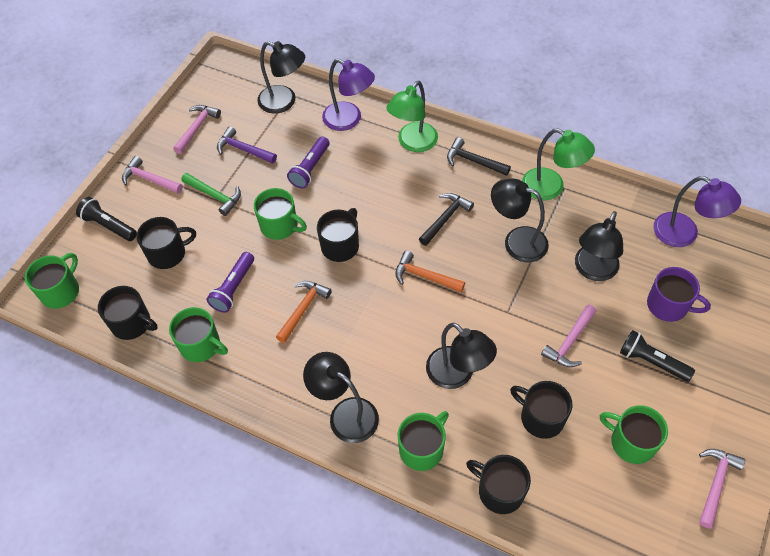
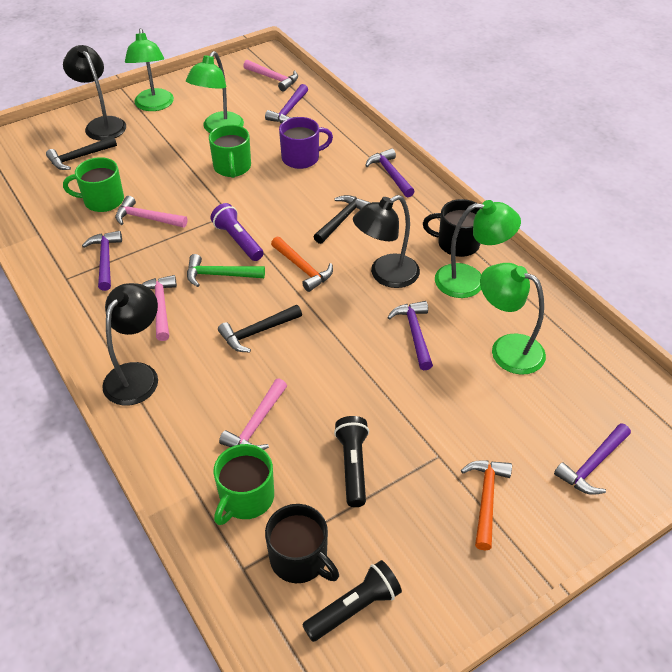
black hammer: 2 -> 3
black lamp: 5 -> 3
black mug: 5 -> 2
green lamp: 2 -> 4
green mug: 5 -> 3
purple flashlight: 2 -> 1
purple hammer: 1 -> 5
purple lamp: 2 -> 0

